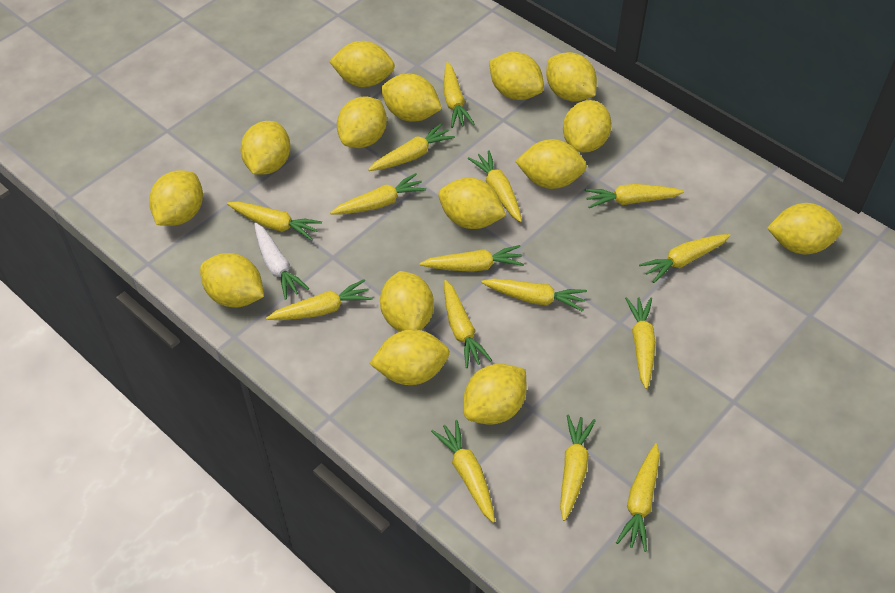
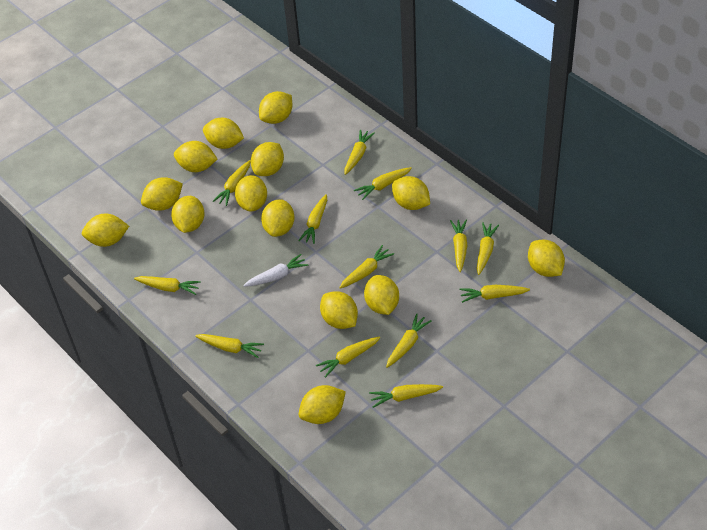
yellow carrot: 15 -> 13
yellow lemon: 15 -> 14

